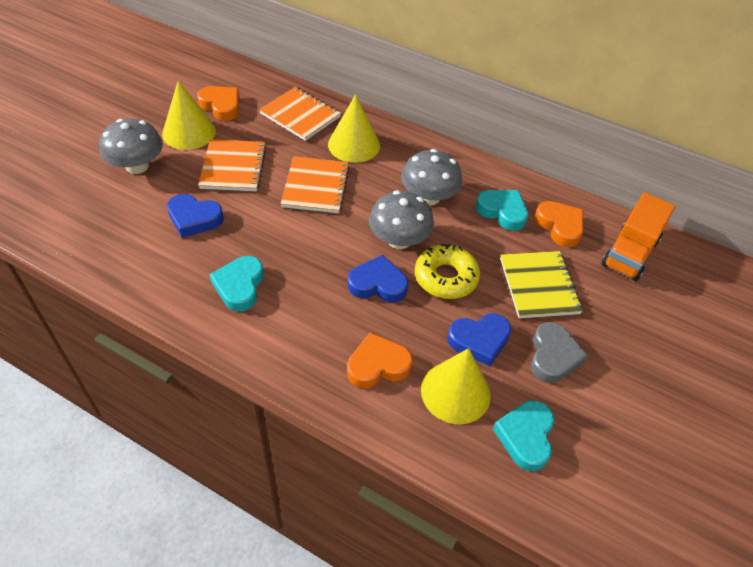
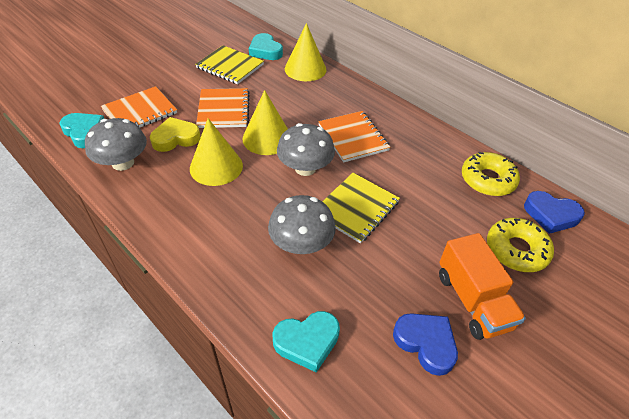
blue heart: 3 -> 2
grey heart: 1 -> 0
orange heart: 3 -> 0
yellow donut: 1 -> 2
yellow heart: 0 -> 1
yellow notebook: 1 -> 2

